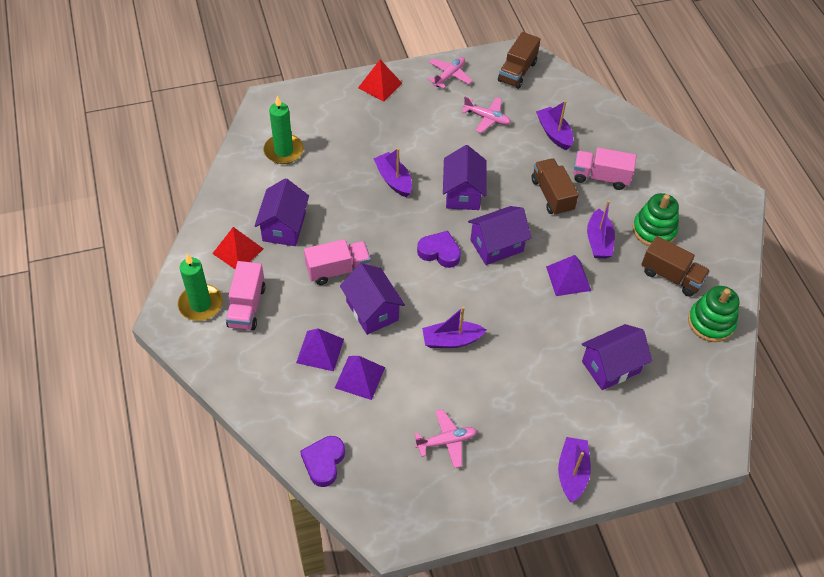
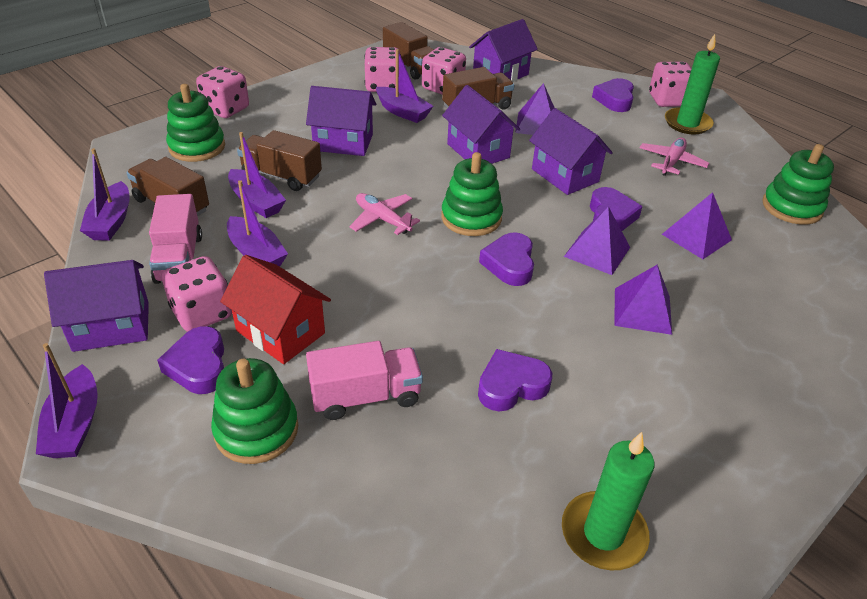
brown truck: 3 -> 4
green stacking toy: 2 -> 4
pink dice: 0 -> 5
pink plane: 3 -> 2
pink truck: 3 -> 2
purple heart: 2 -> 5
purple pyramid: 3 -> 4
red house: 0 -> 1
red pyramid: 2 -> 0

